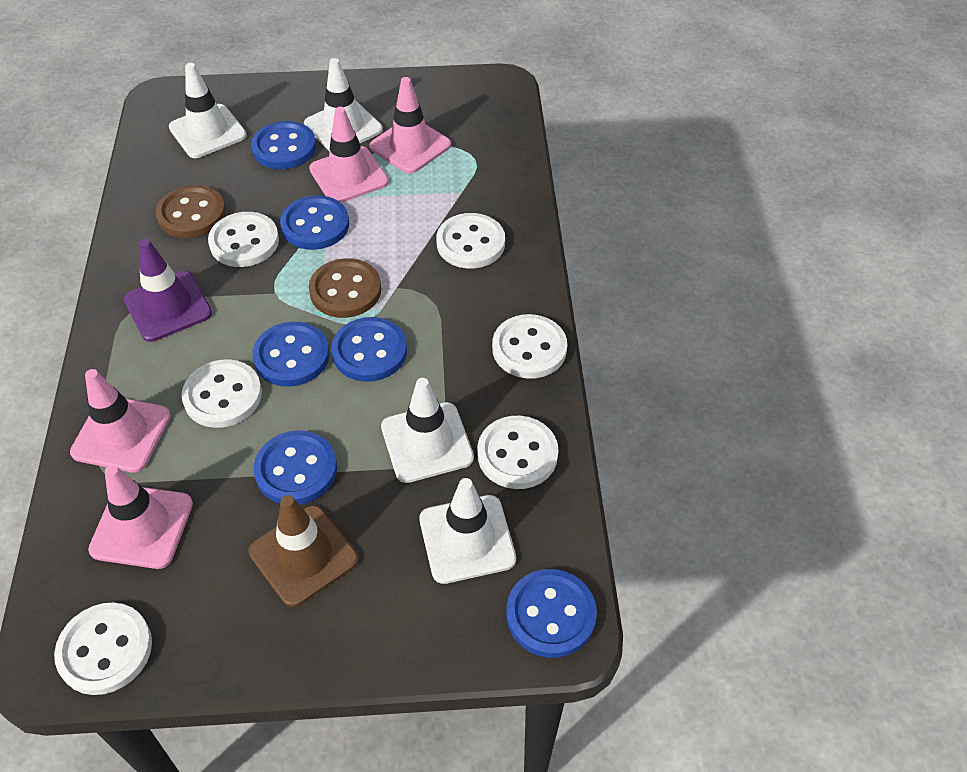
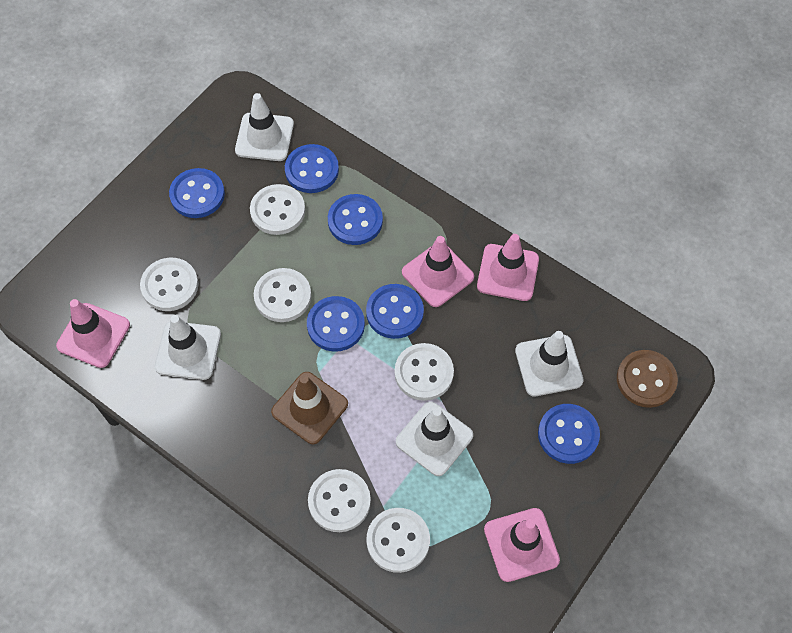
brown button: 2 -> 1
purple traffic cone: 1 -> 0

